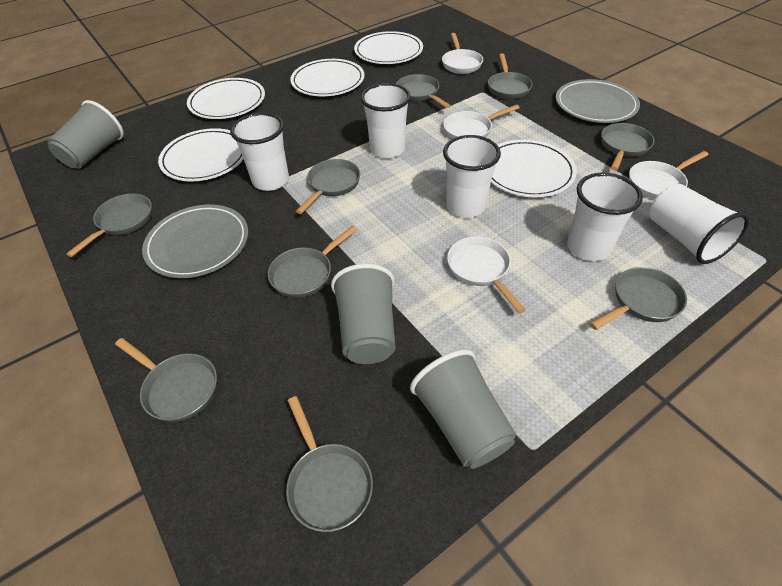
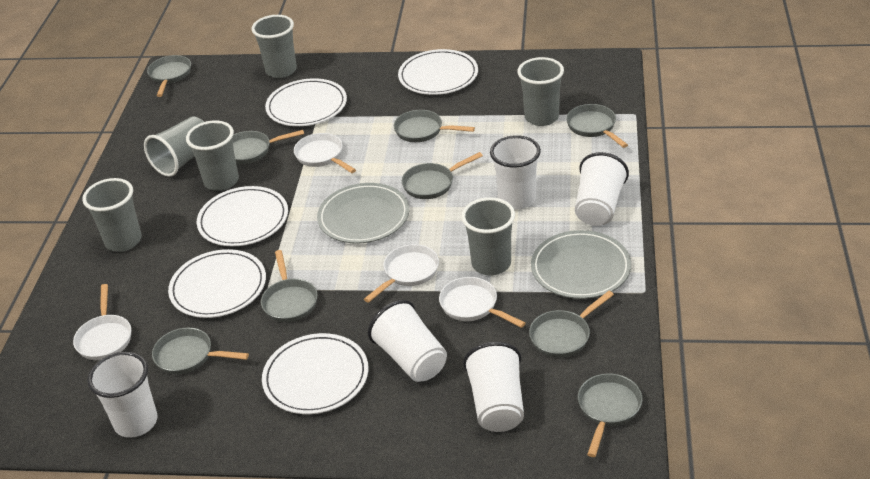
grey cup: 3 -> 6

